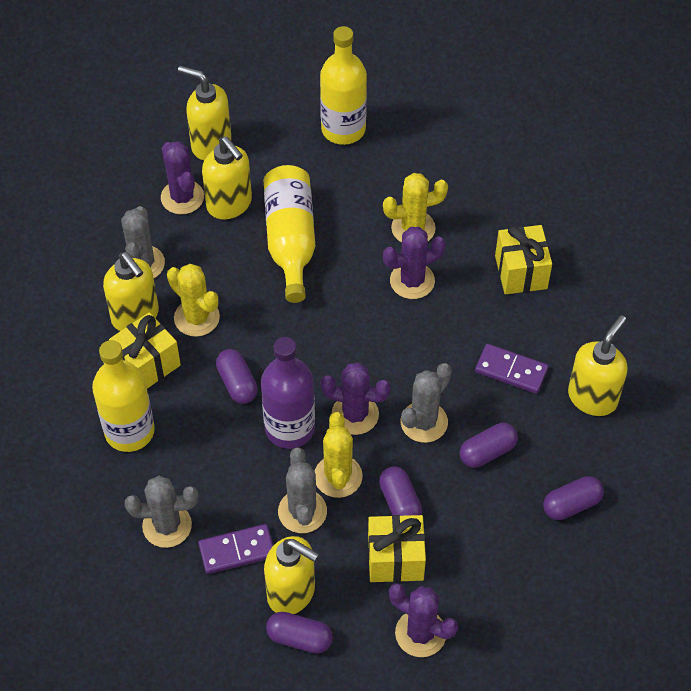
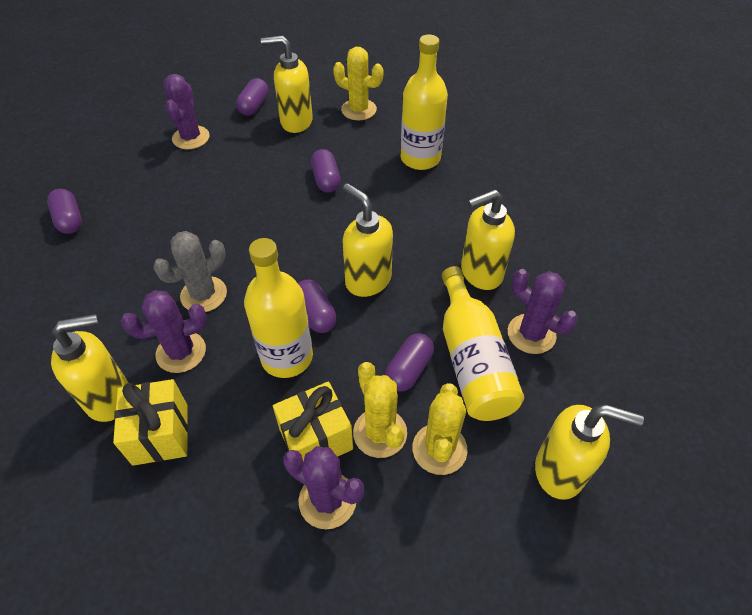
grey cactus: 4 -> 1
purple bottle: 1 -> 0
purple domino: 2 -> 0
yellow gift: 3 -> 2

